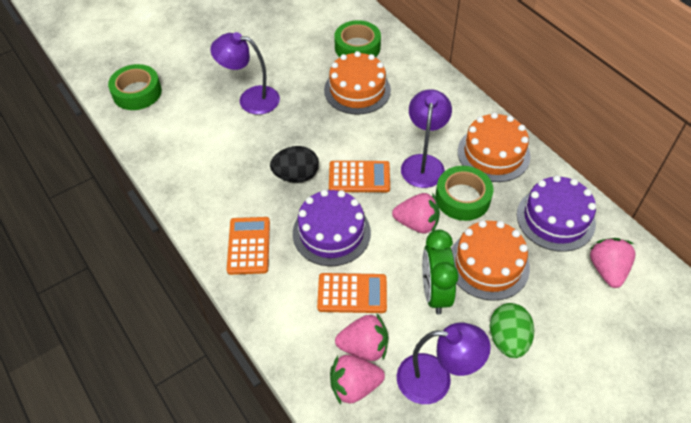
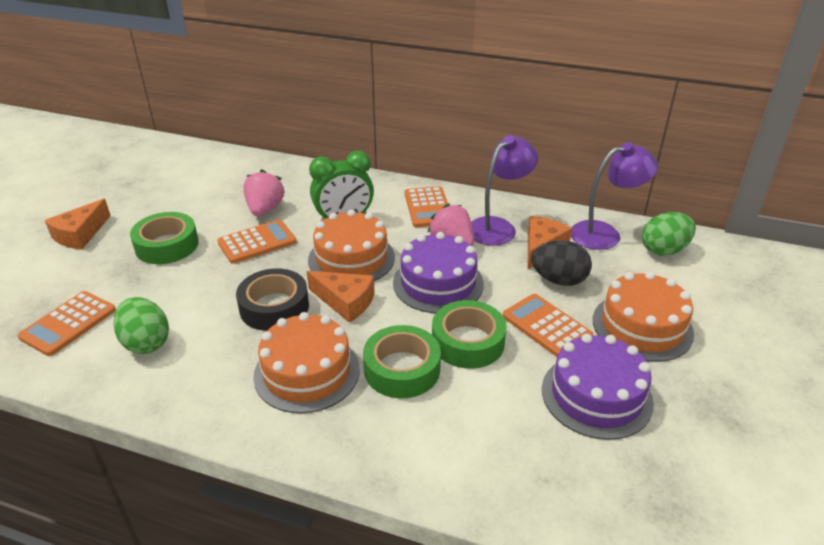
black tape: 0 -> 1
green egg: 1 -> 2
orange calculator: 3 -> 4
orange cheese: 0 -> 3
pink strawberry: 4 -> 2
purple lamp: 3 -> 2

